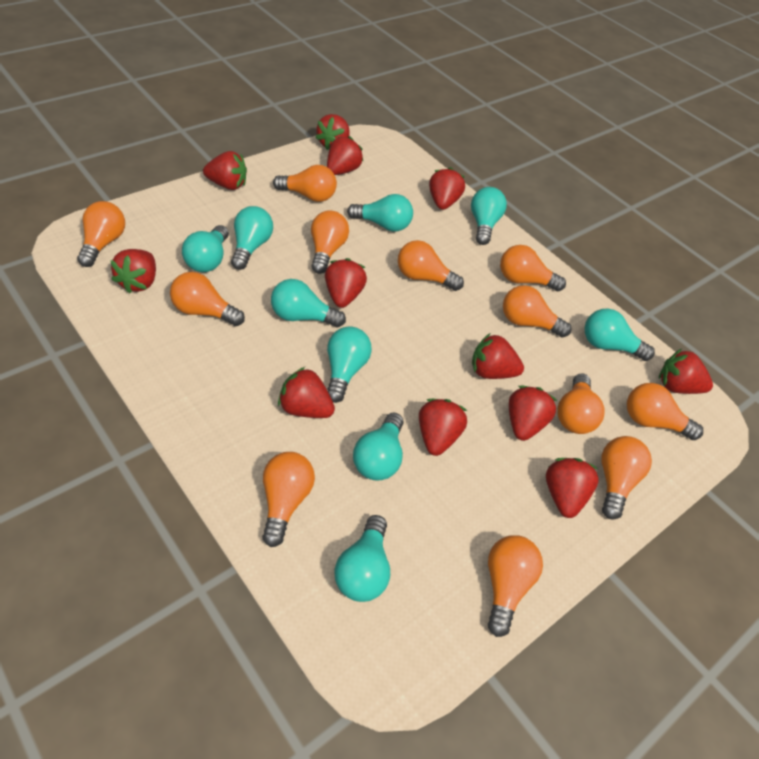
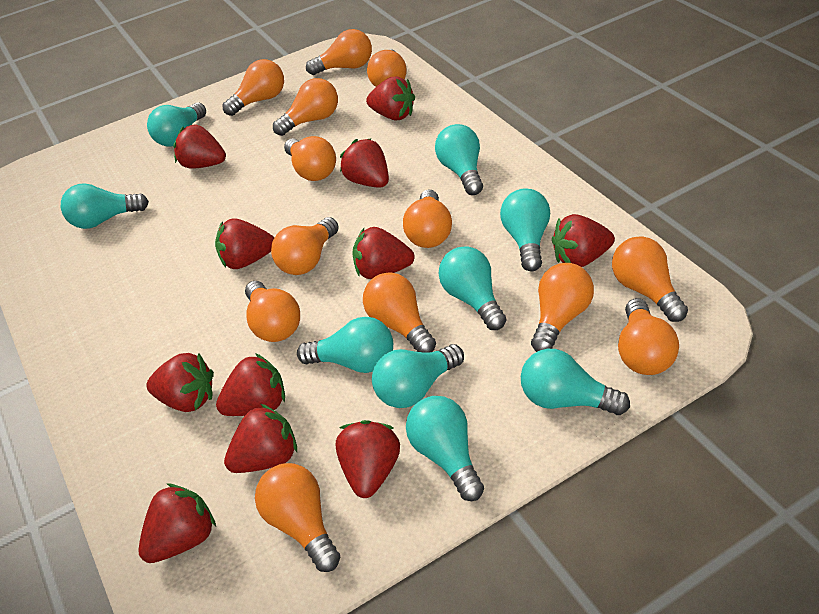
orange light bulb: 12 -> 13
red strawberry: 12 -> 11

